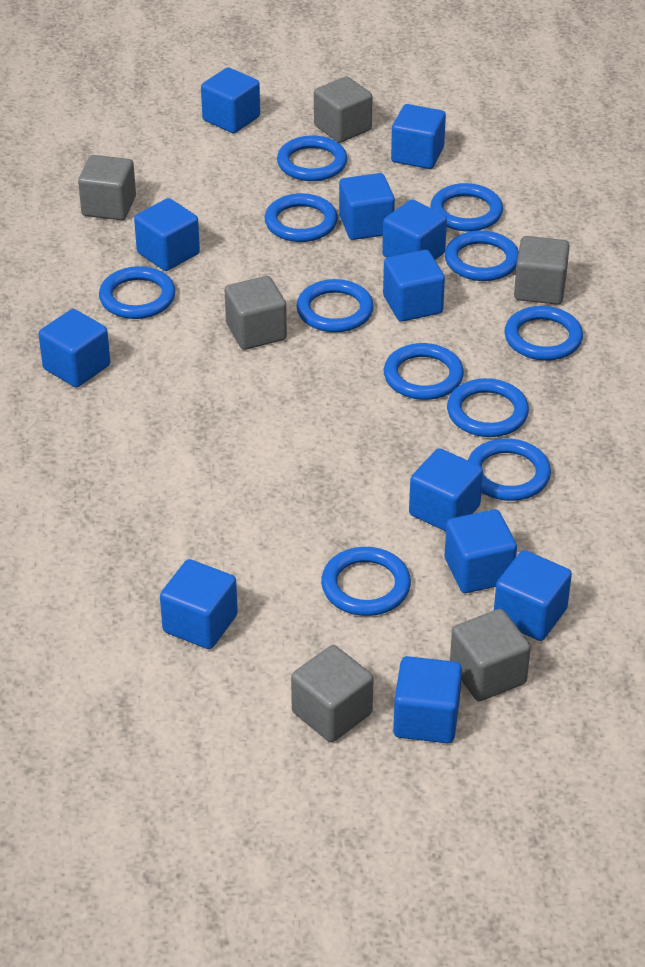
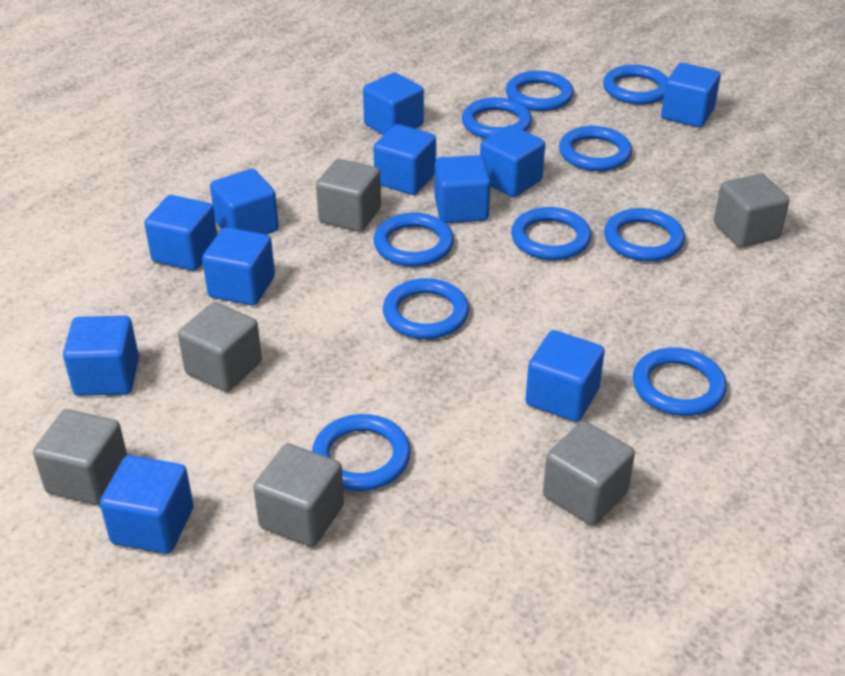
blue cube: 12 -> 11
blue ring: 11 -> 10

